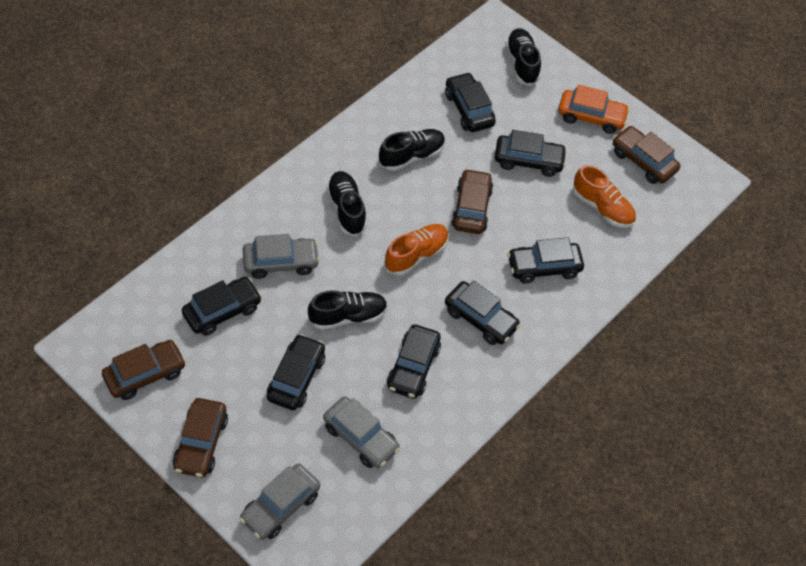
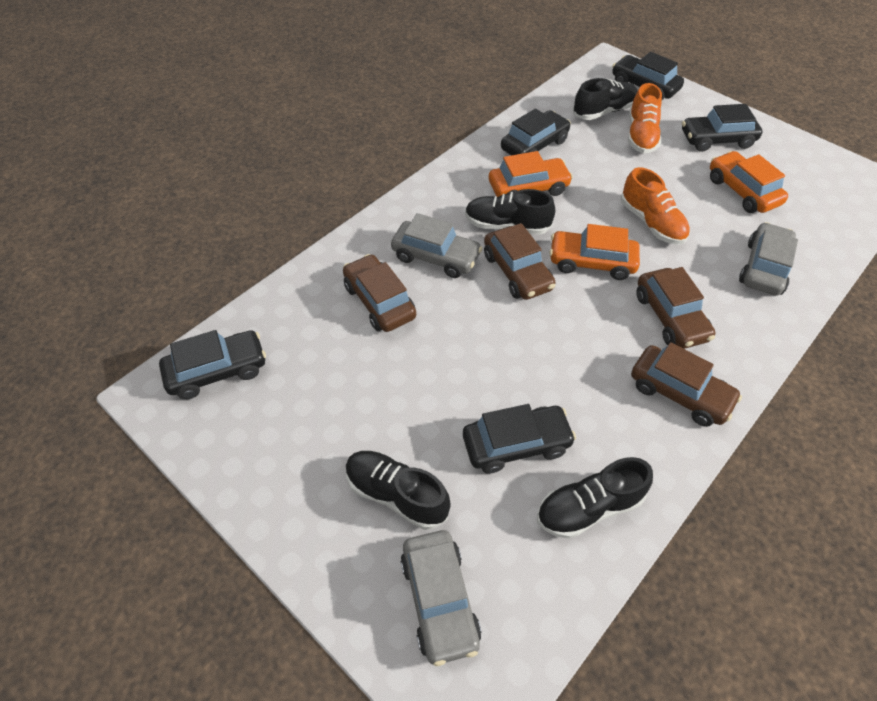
black car: 7 -> 5
orange car: 1 -> 3

